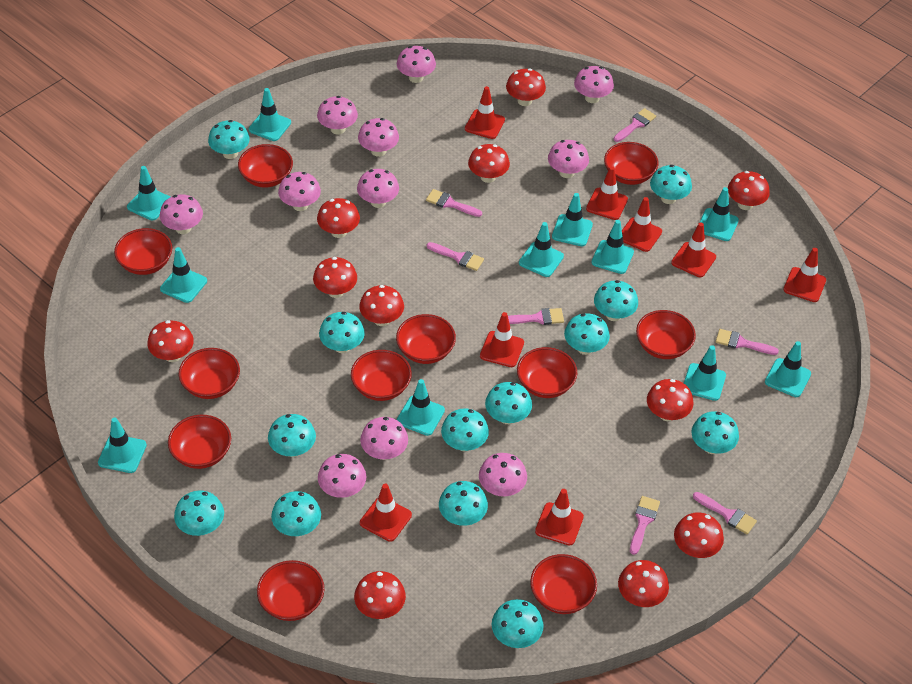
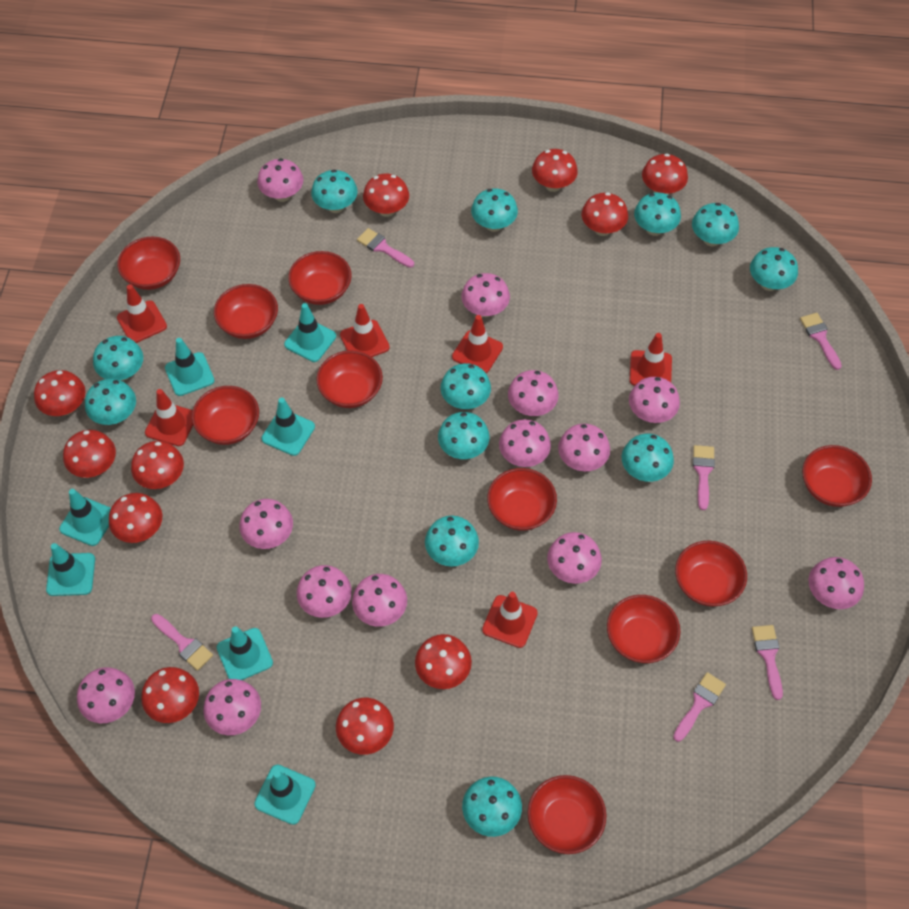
pink brush: 7 -> 6
pink mushroom: 11 -> 13
red bowl: 11 -> 10
red traffic cone: 8 -> 6
turquoise mushroom: 13 -> 12
turquoise traffic cone: 11 -> 7

